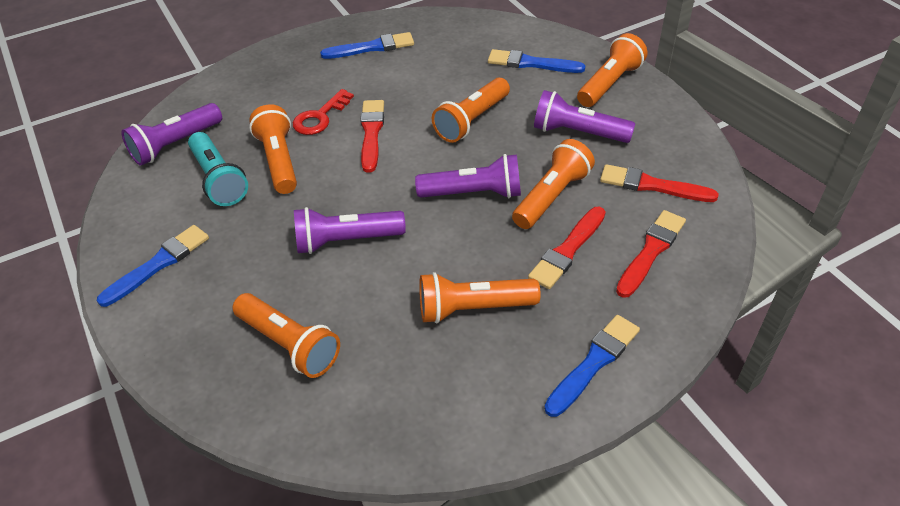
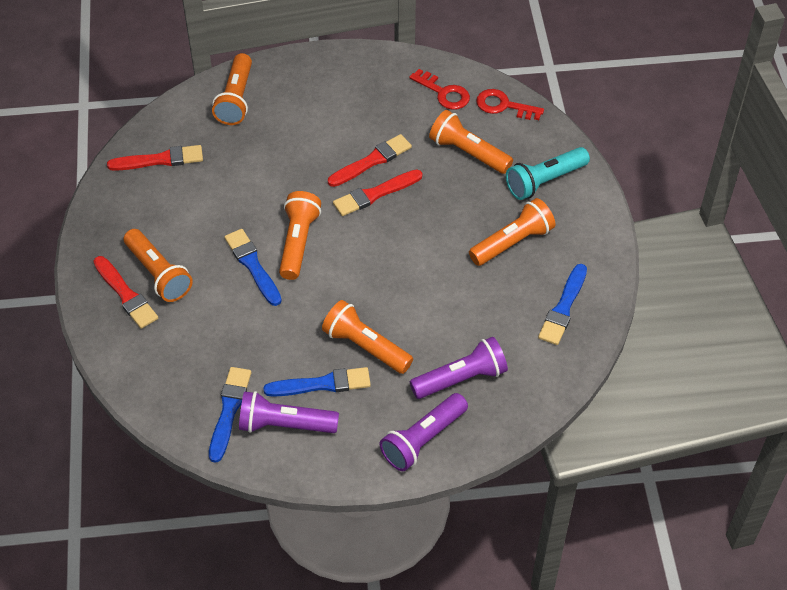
purple flashlight: 4 -> 3
red key: 1 -> 2

